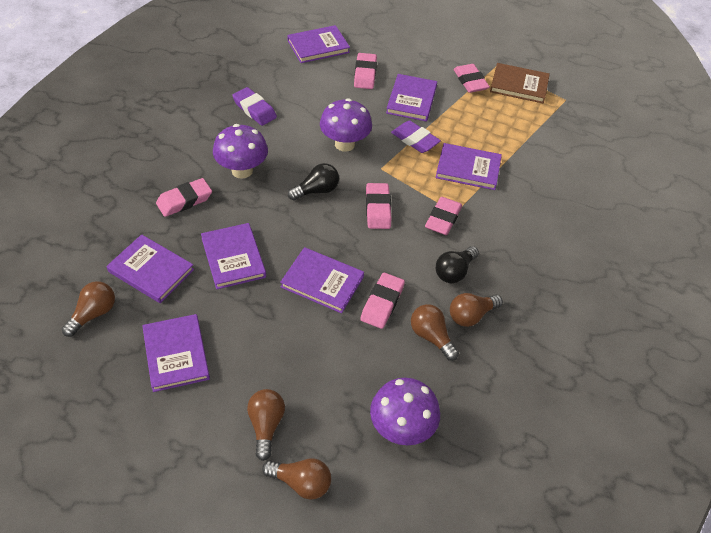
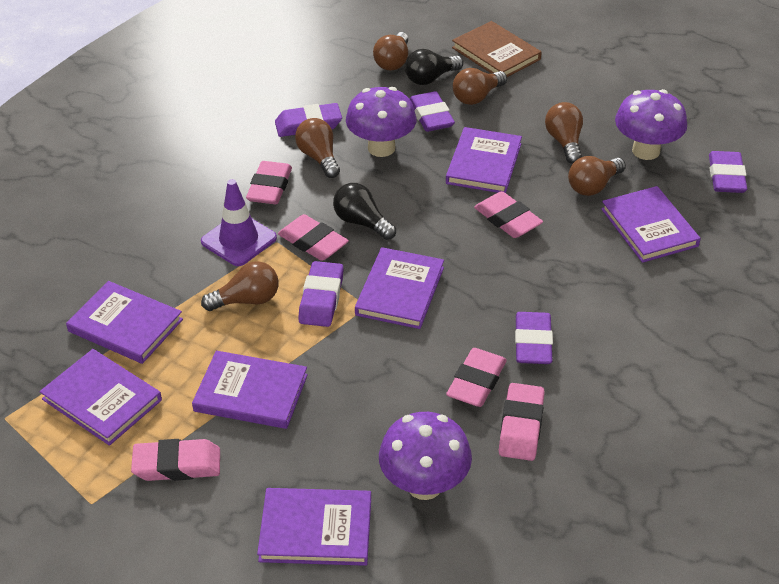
brown light bulb: 5 -> 6
purple eraser: 2 -> 5
purple traffic cone: 0 -> 1

